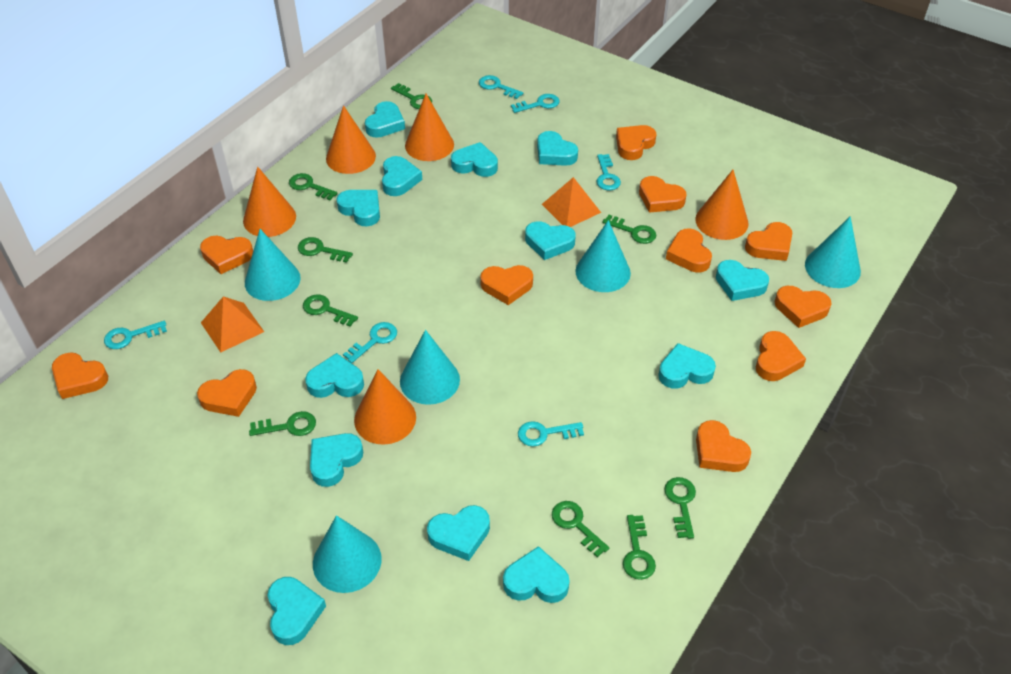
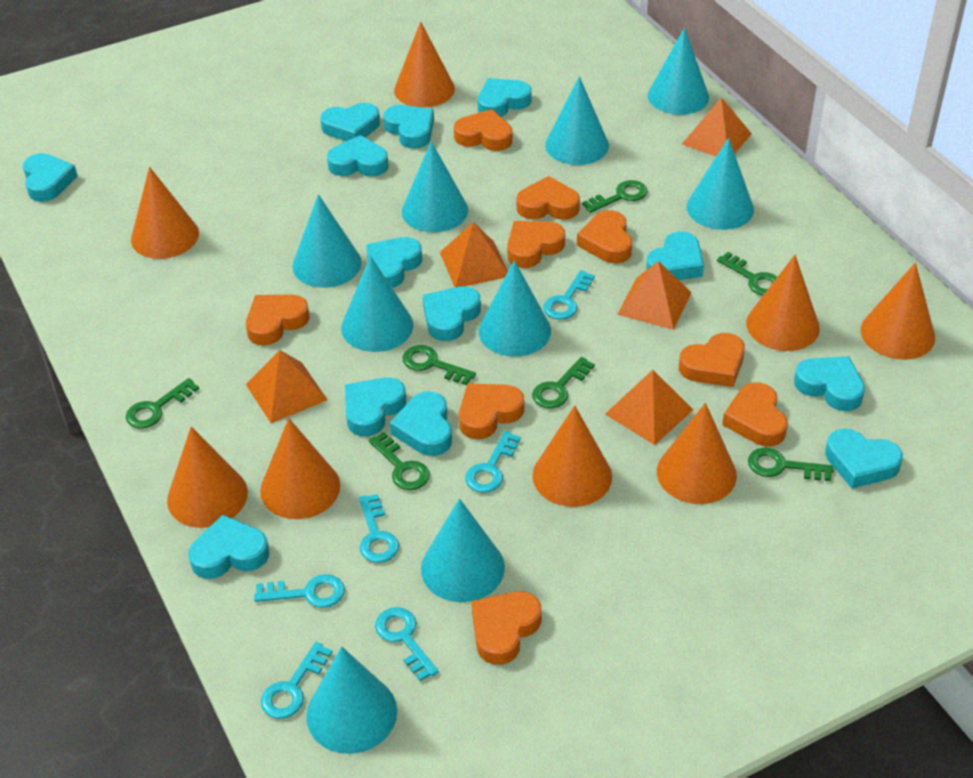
green key: 9 -> 7
orange cone: 5 -> 8
orange heart: 11 -> 9
orange pyramid: 2 -> 5
turquoise cone: 5 -> 9

